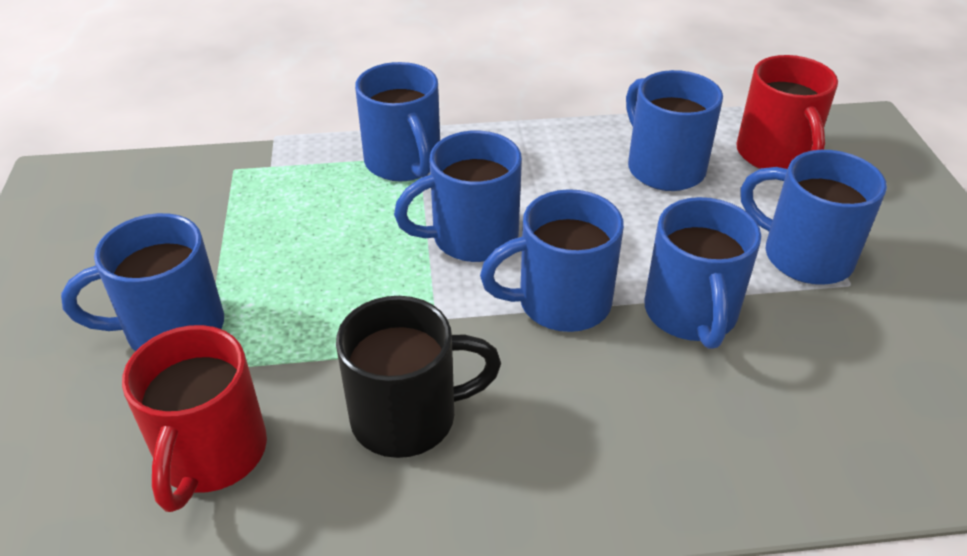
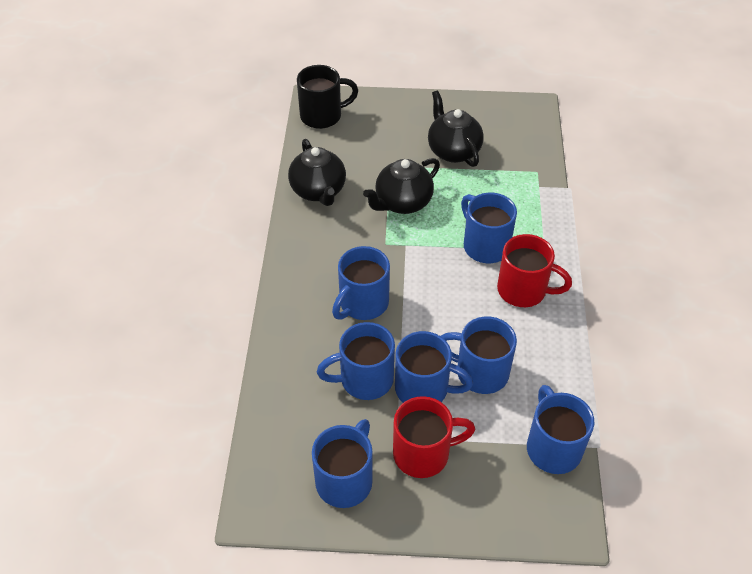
black teapot: 0 -> 3

